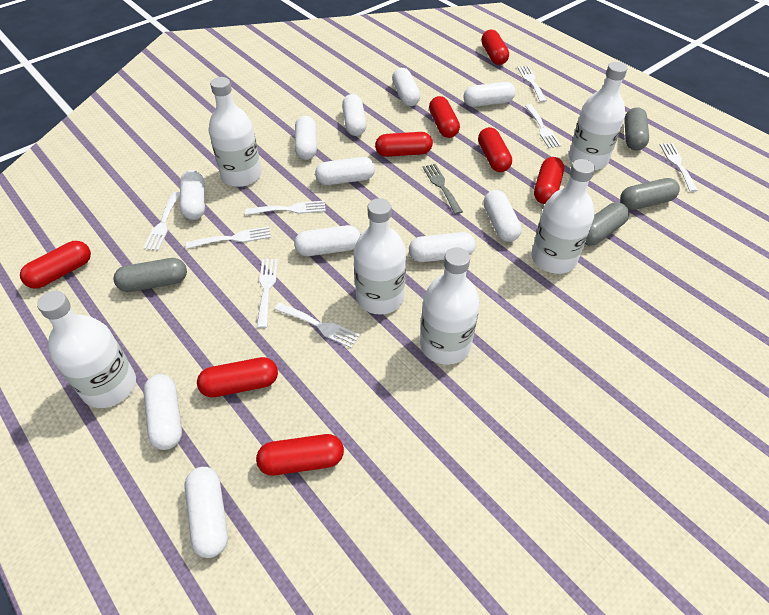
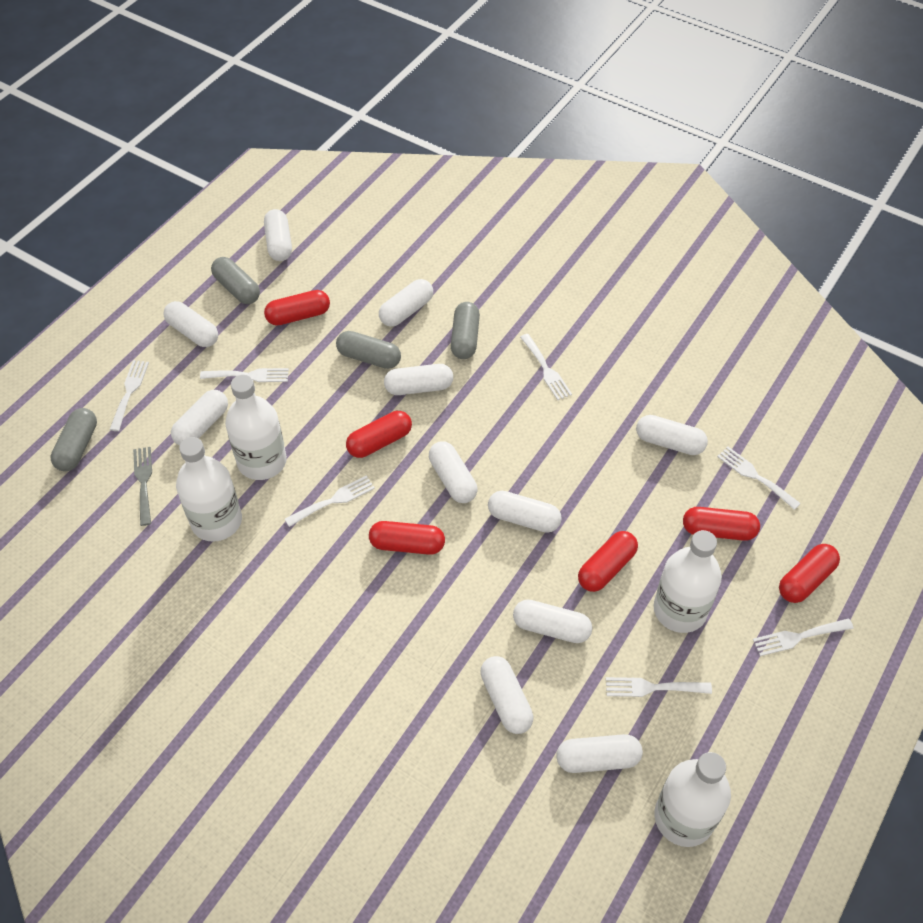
red capsule: 8 -> 6
white bottle: 6 -> 4
white fork: 8 -> 7

